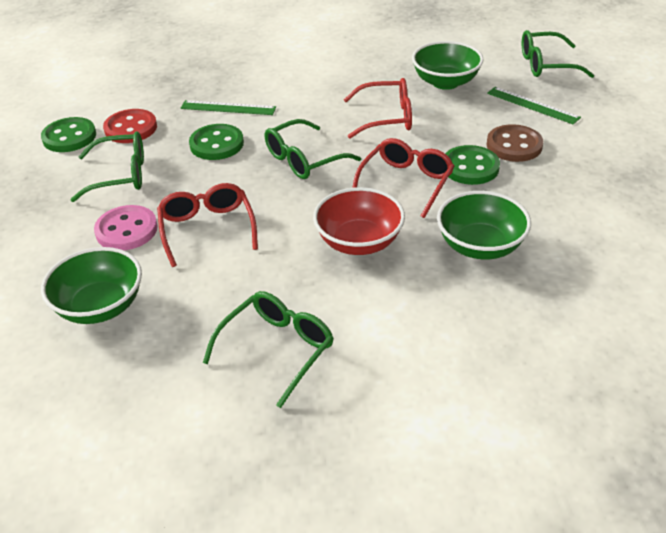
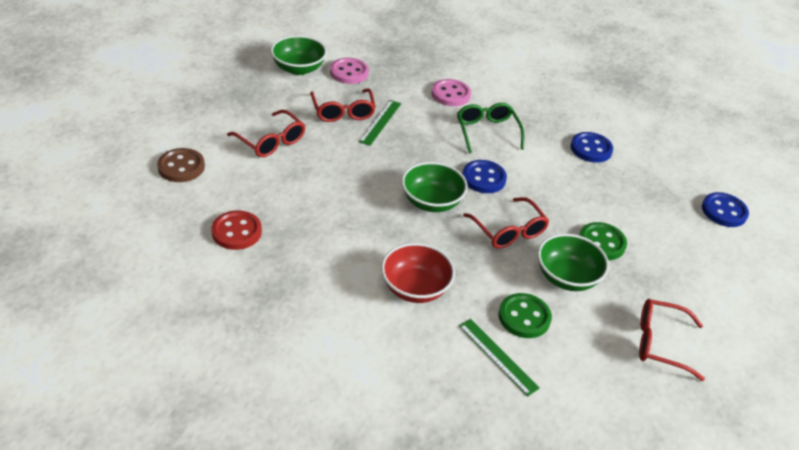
blue button: 0 -> 3
green button: 3 -> 2
green glasses: 4 -> 1
pink button: 1 -> 2
red glasses: 3 -> 4

